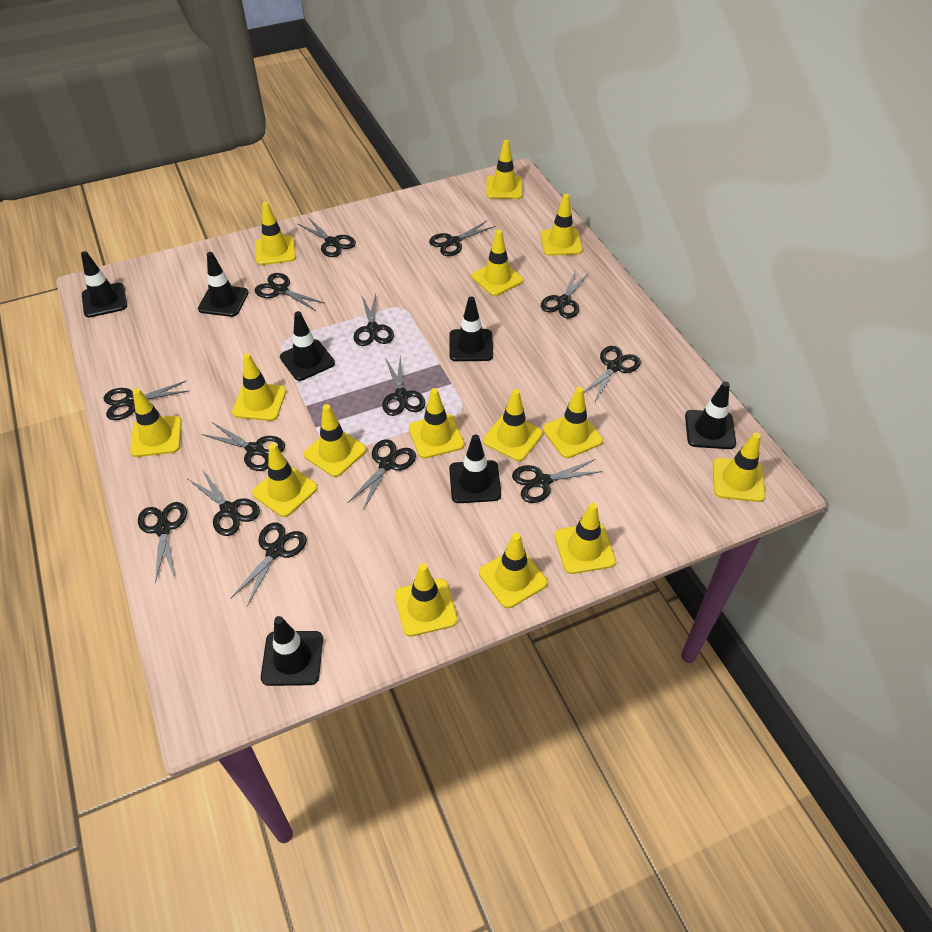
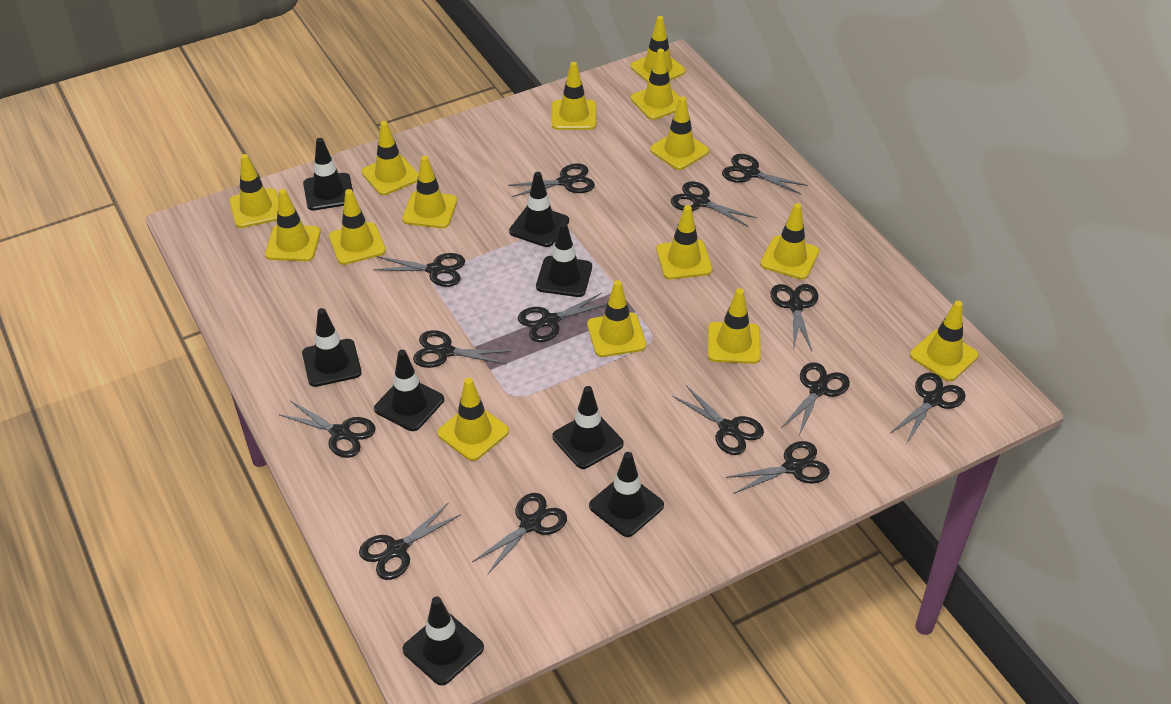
black traffic cone: 7 -> 8

